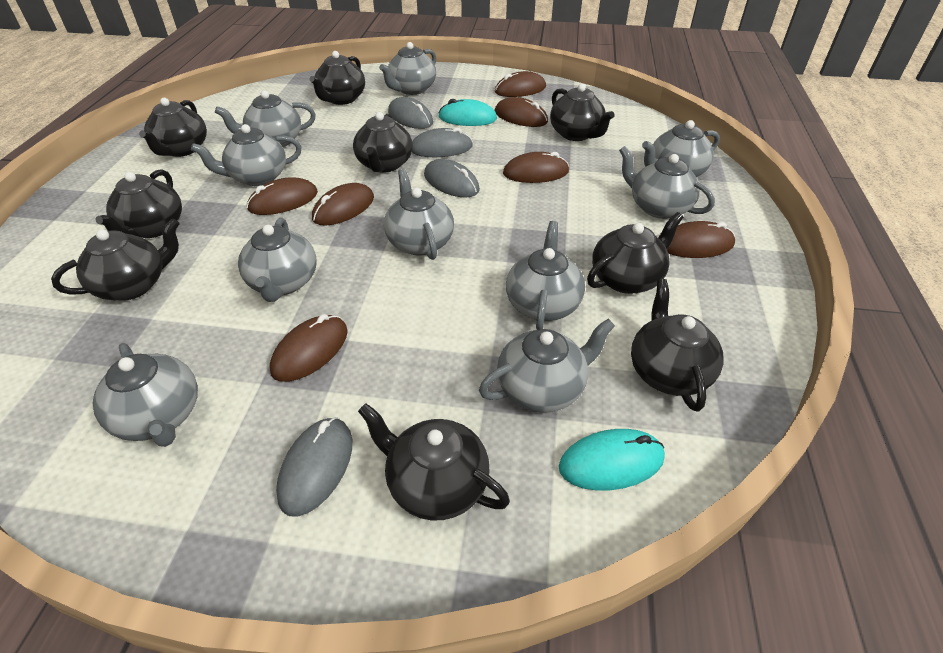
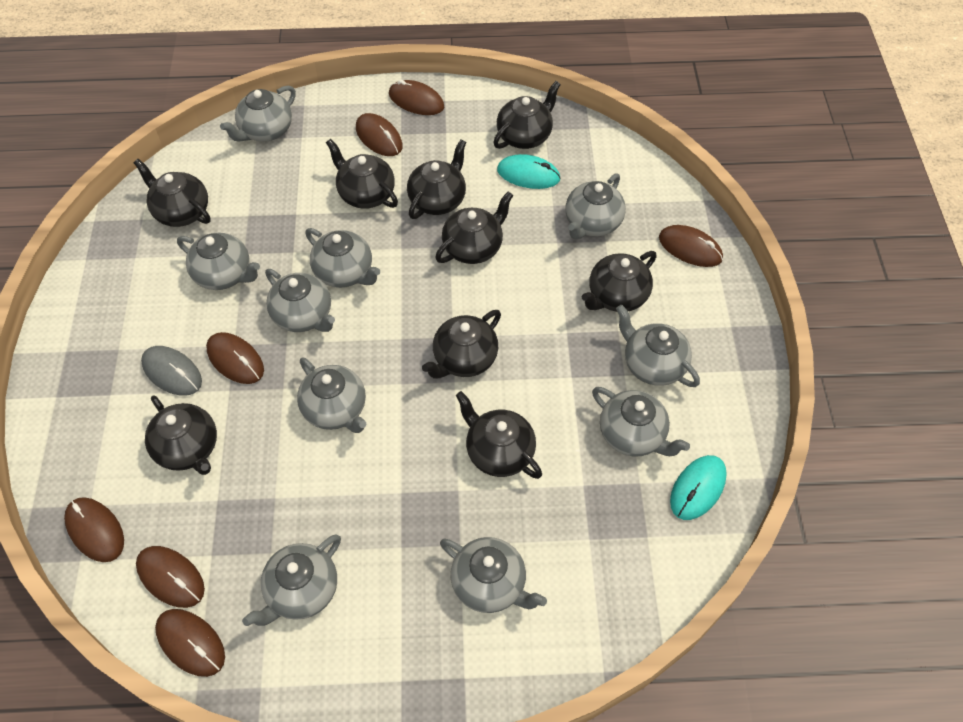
grey mouse: 4 -> 1

